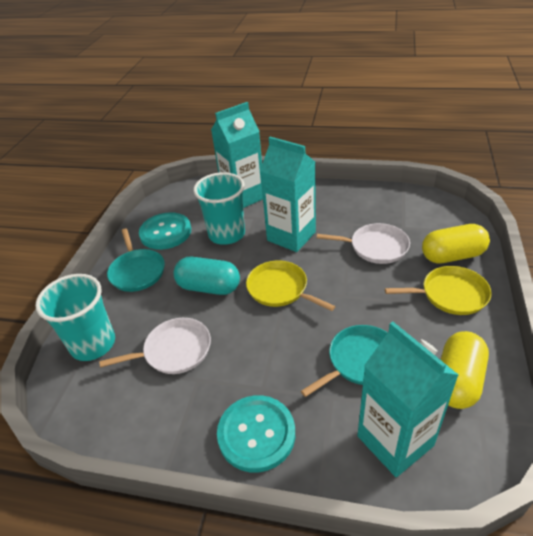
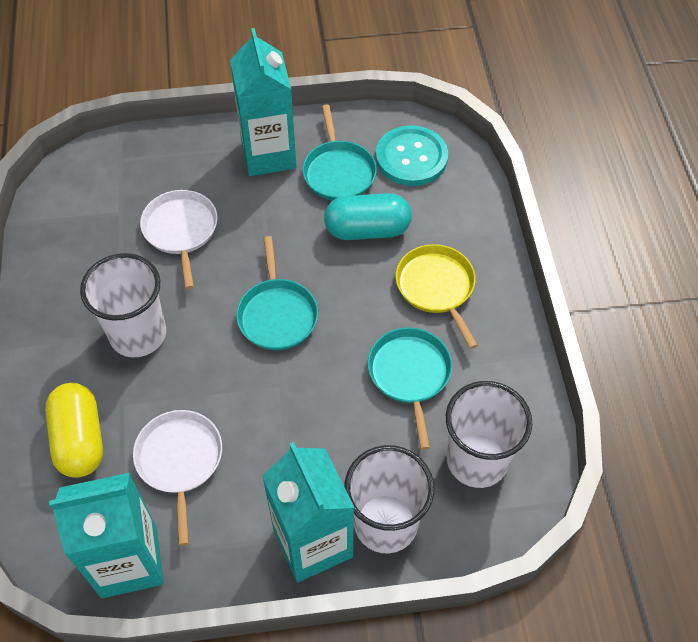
turquoise button: 2 -> 1
turquoise cup: 2 -> 0
turquoise pan: 2 -> 3
white cup: 0 -> 3
yellow capsule: 2 -> 1
yellow pan: 2 -> 1

